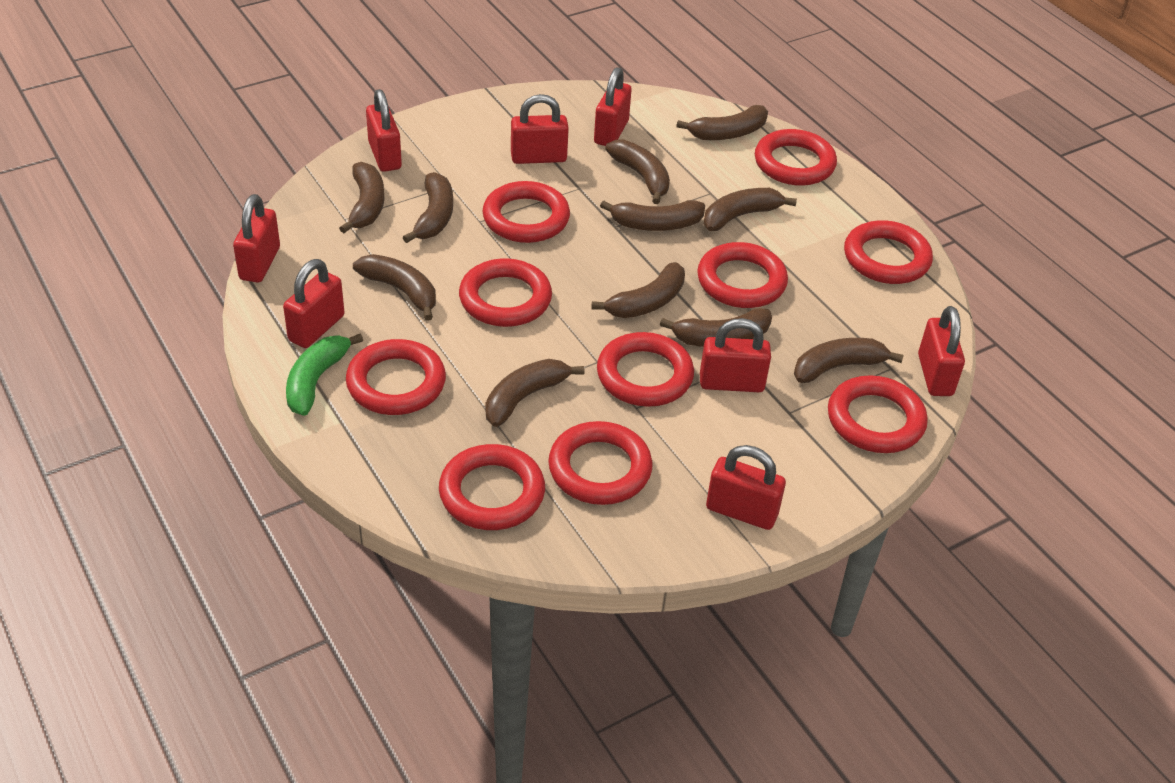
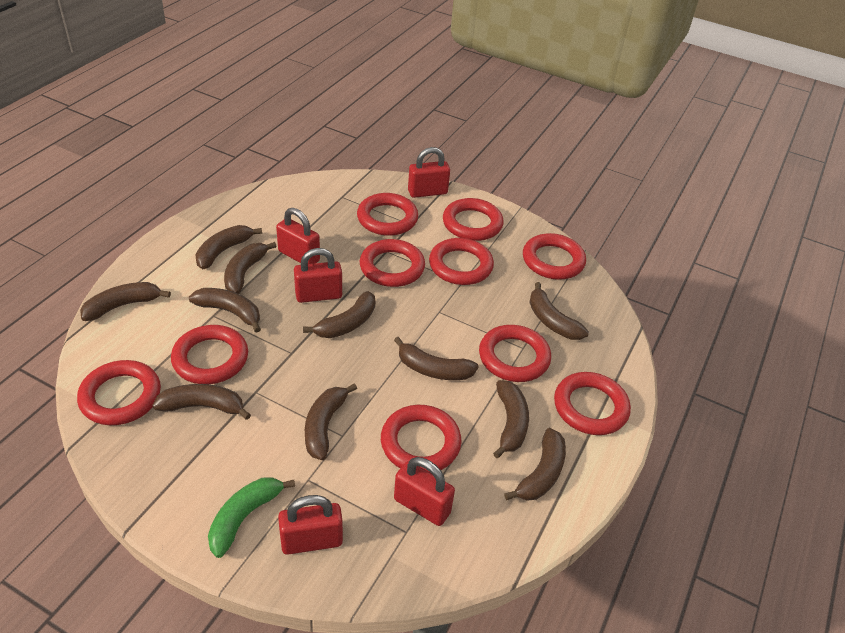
red padlock: 8 -> 5

